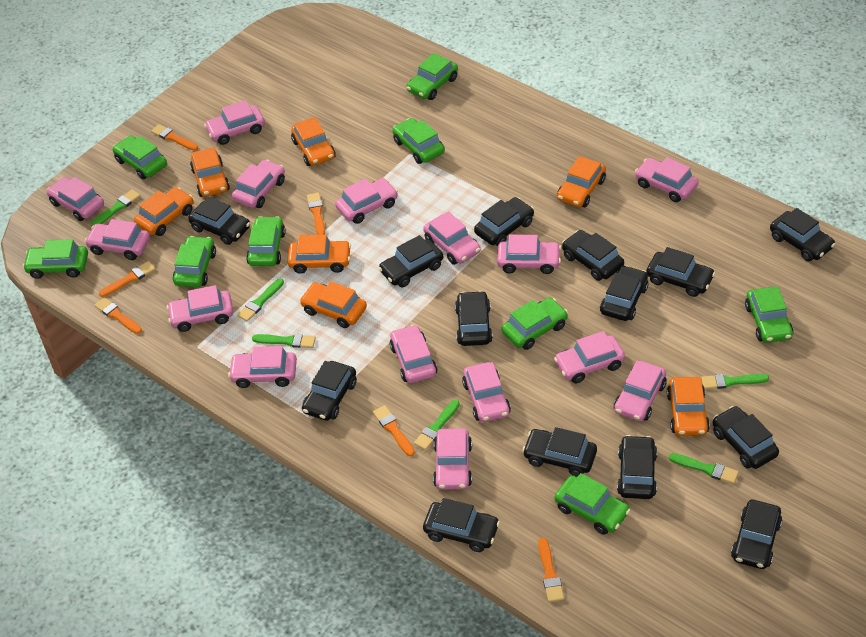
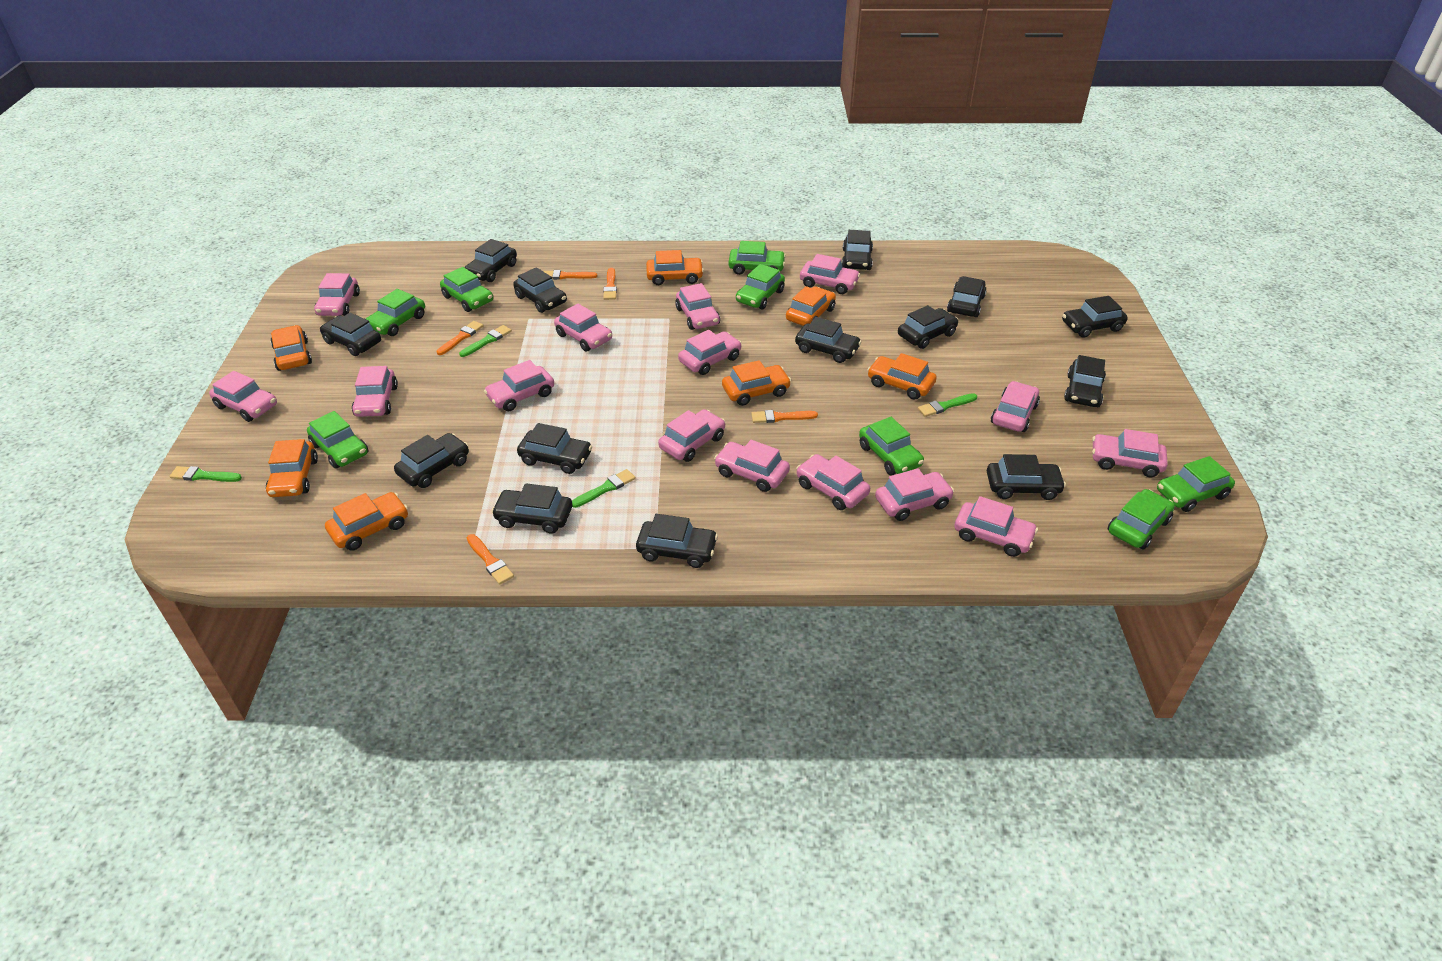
green brush: 6 -> 4
green car: 9 -> 8
orange brush: 6 -> 5

